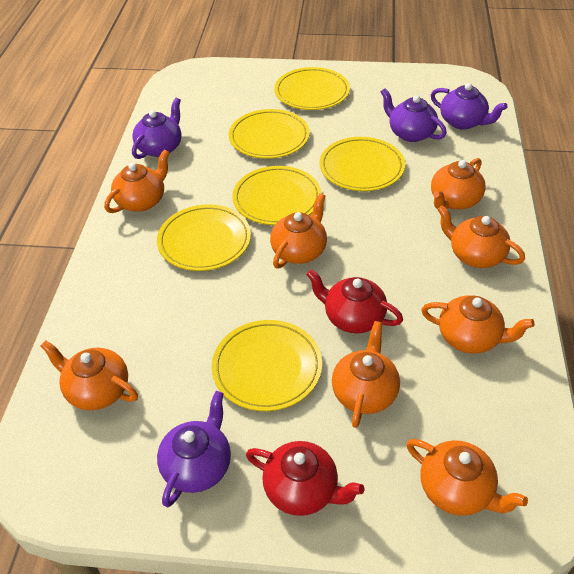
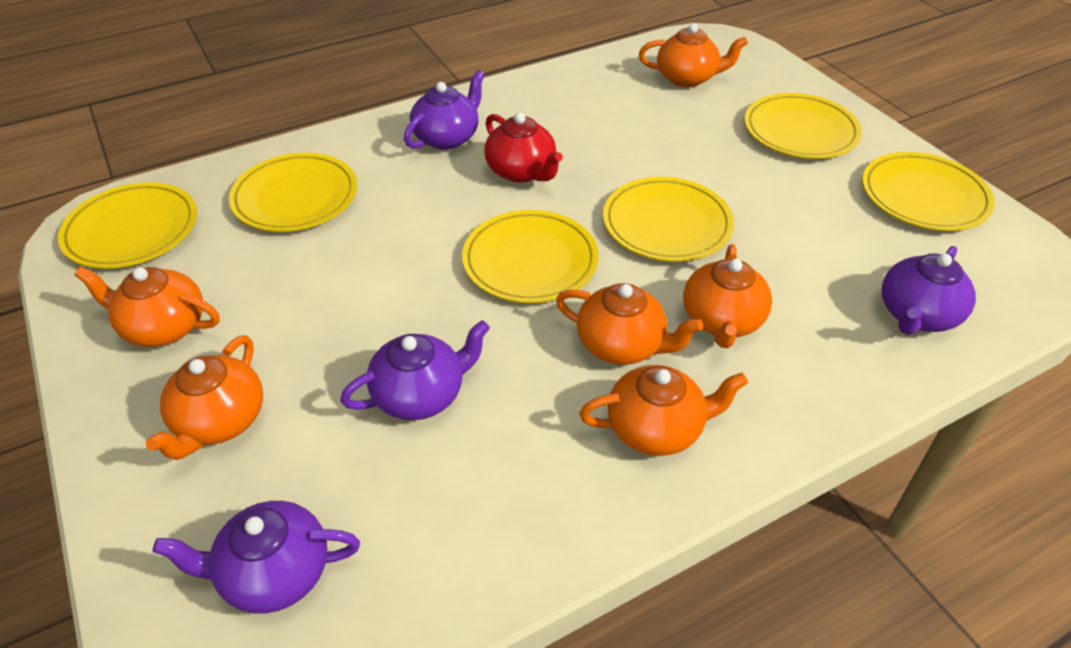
orange teapot: 8 -> 6
red teapot: 2 -> 1

